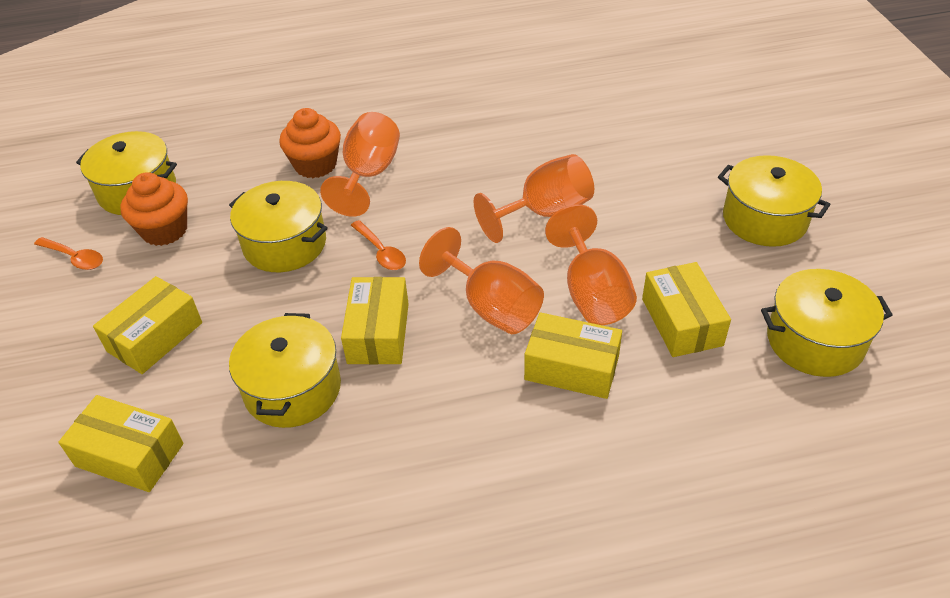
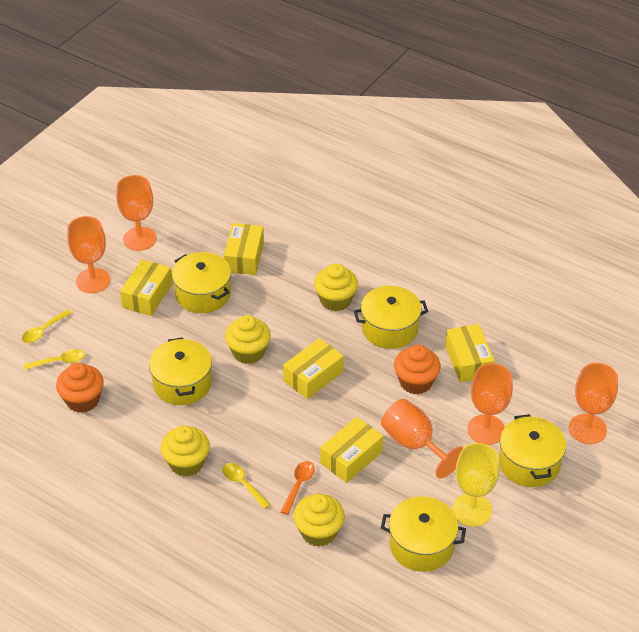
orange goblet: 4 -> 5
orange spoon: 2 -> 1
yellow cupcake: 0 -> 4
yellow goblet: 0 -> 1
yellow spoon: 0 -> 3

